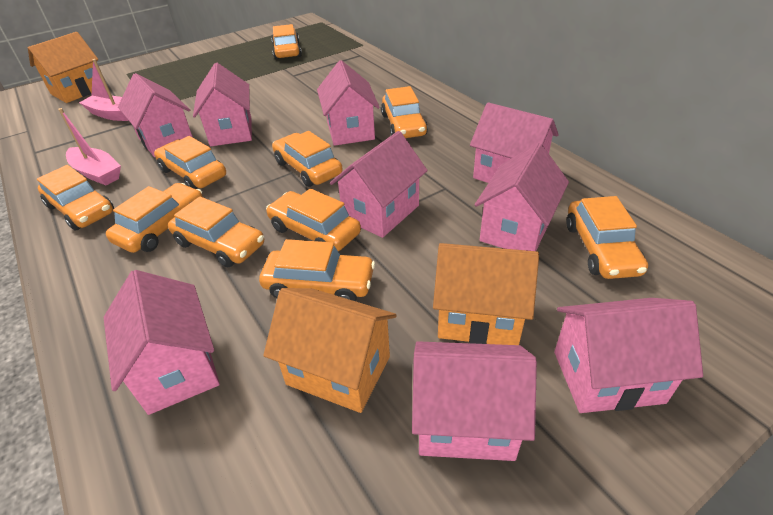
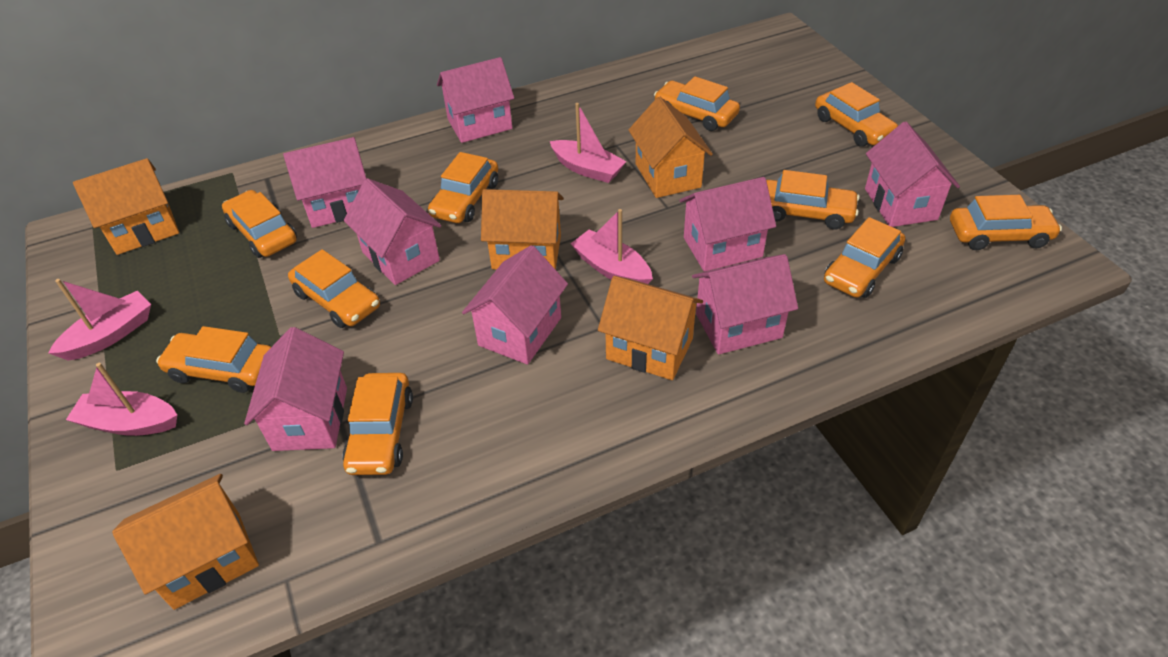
orange house: 3 -> 5
pink boat: 2 -> 4
pink house: 9 -> 8

